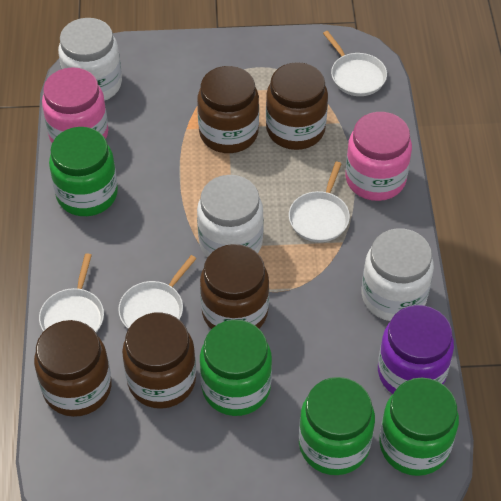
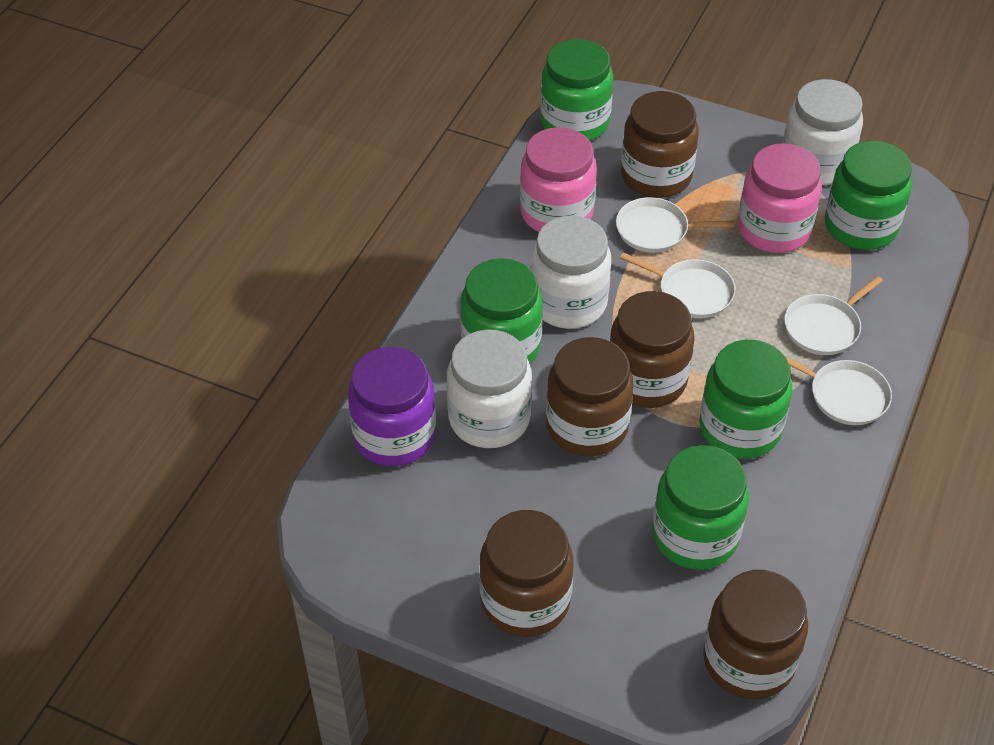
green jar: 4 -> 5

